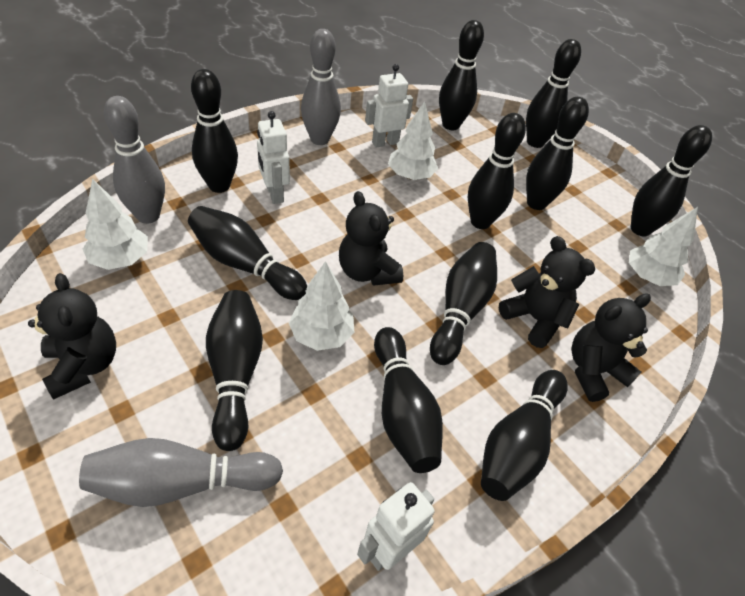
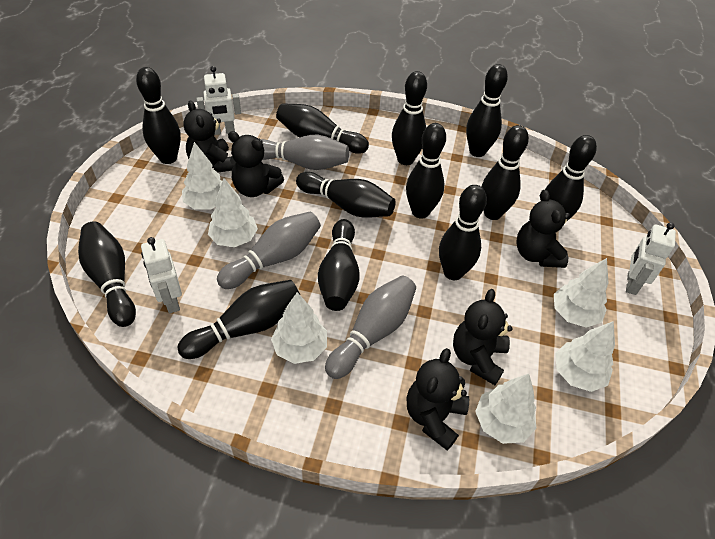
black bowling pin: 11 -> 12
black teddy bear: 4 -> 5
white tree: 4 -> 6

